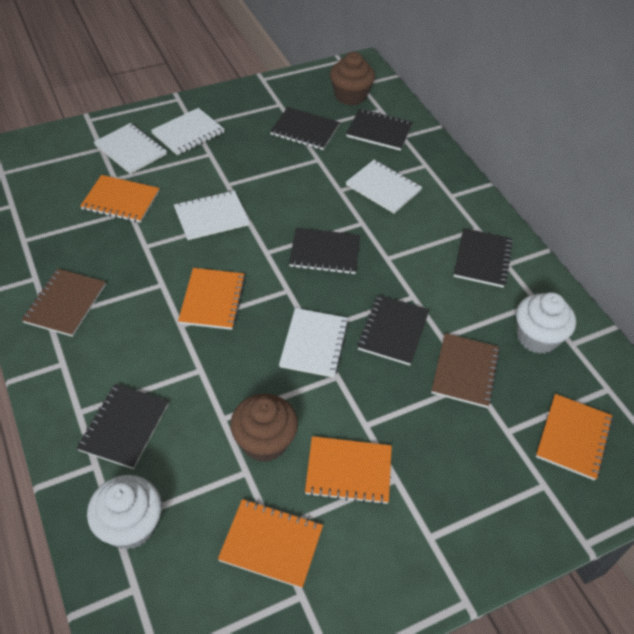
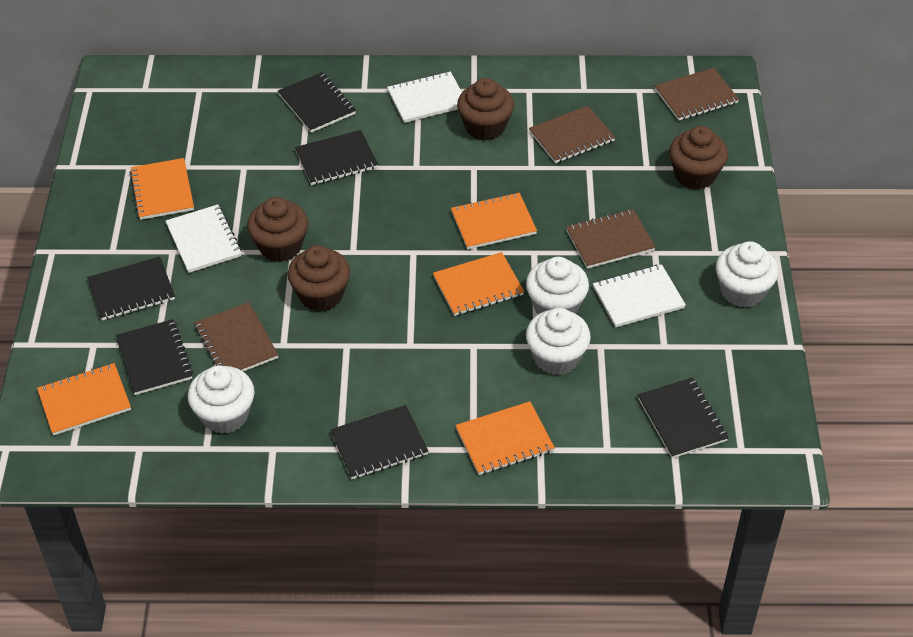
brown cupcake: 2 -> 4
brown notebook: 2 -> 4
white cupcake: 2 -> 4
white notebook: 5 -> 3

